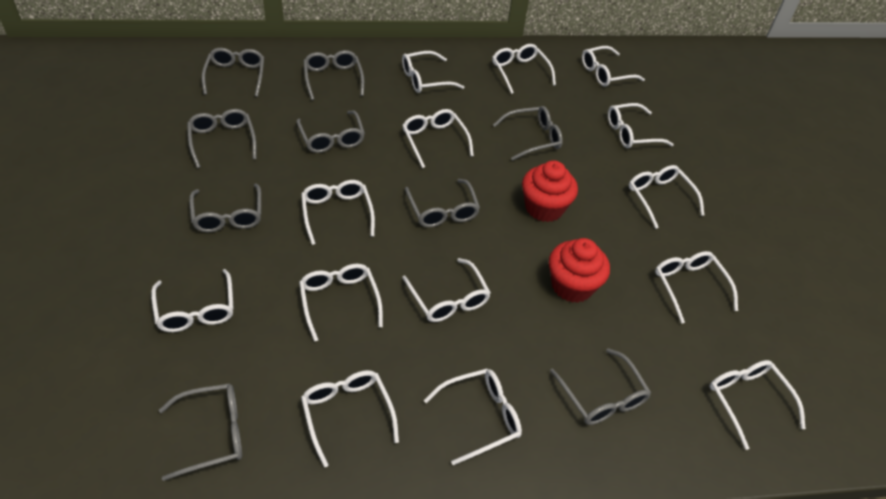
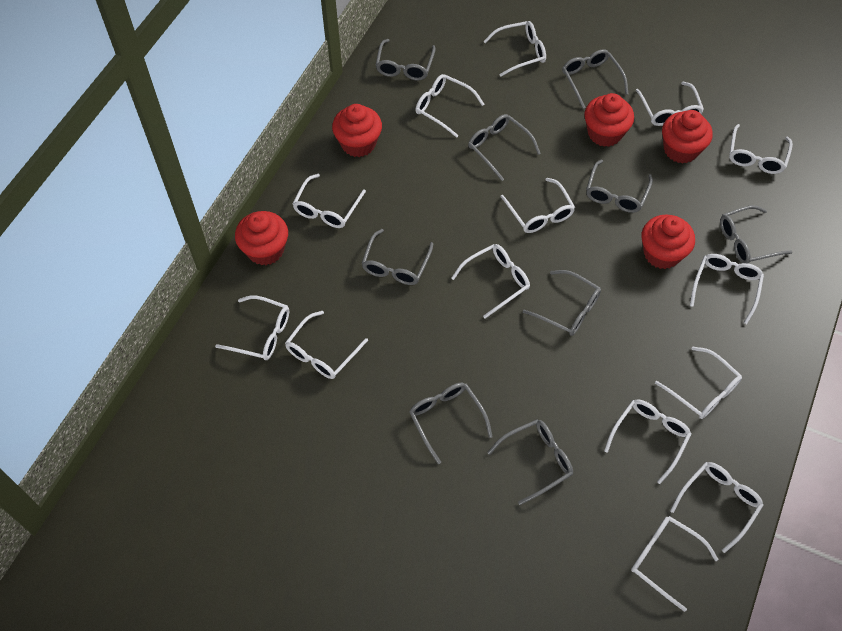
red cupcake: 2 -> 5

